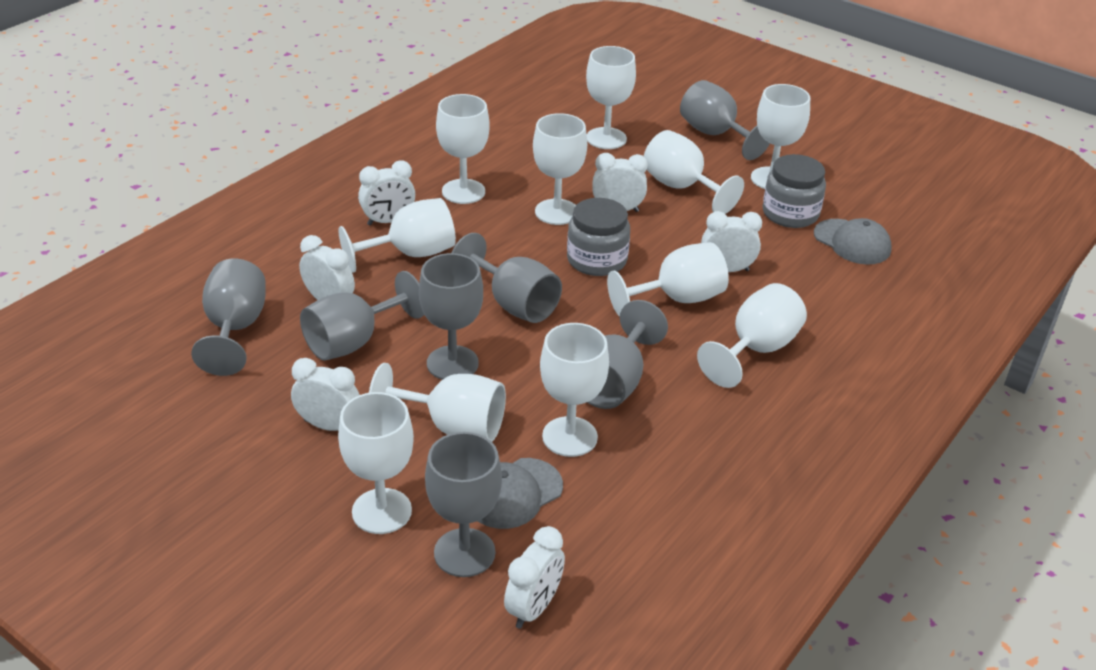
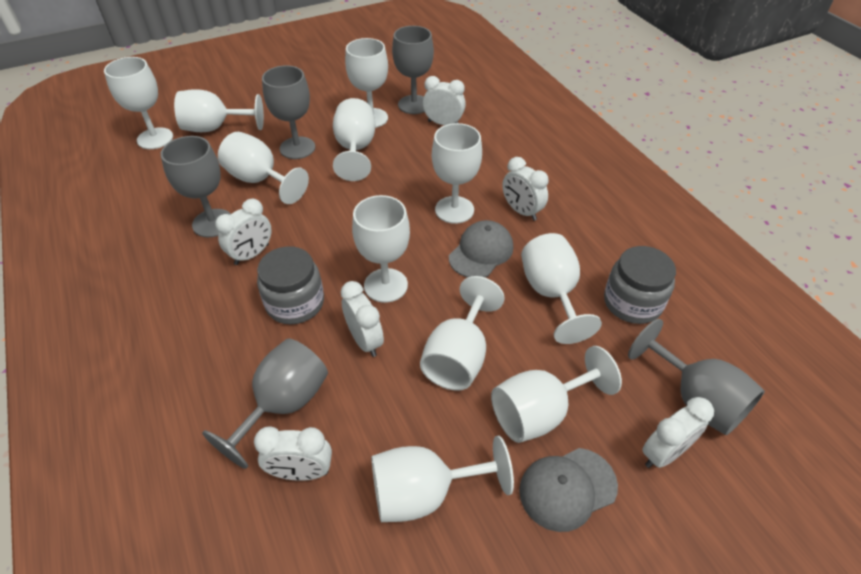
grey goblet: 7 -> 5

